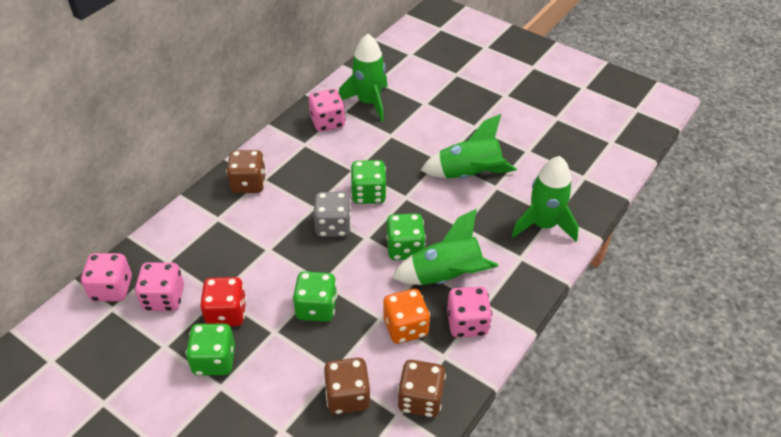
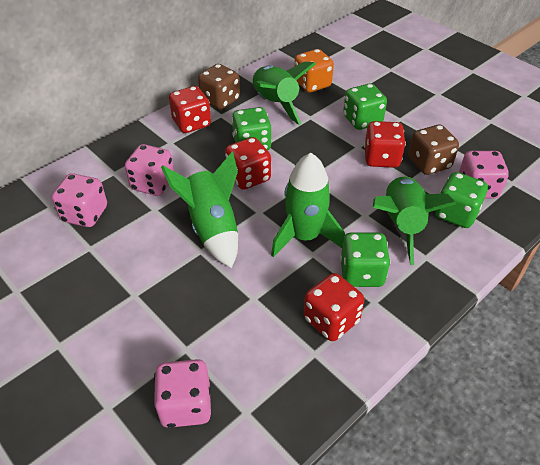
brown dice: 3 -> 2
grey dice: 1 -> 0
red dice: 1 -> 4

